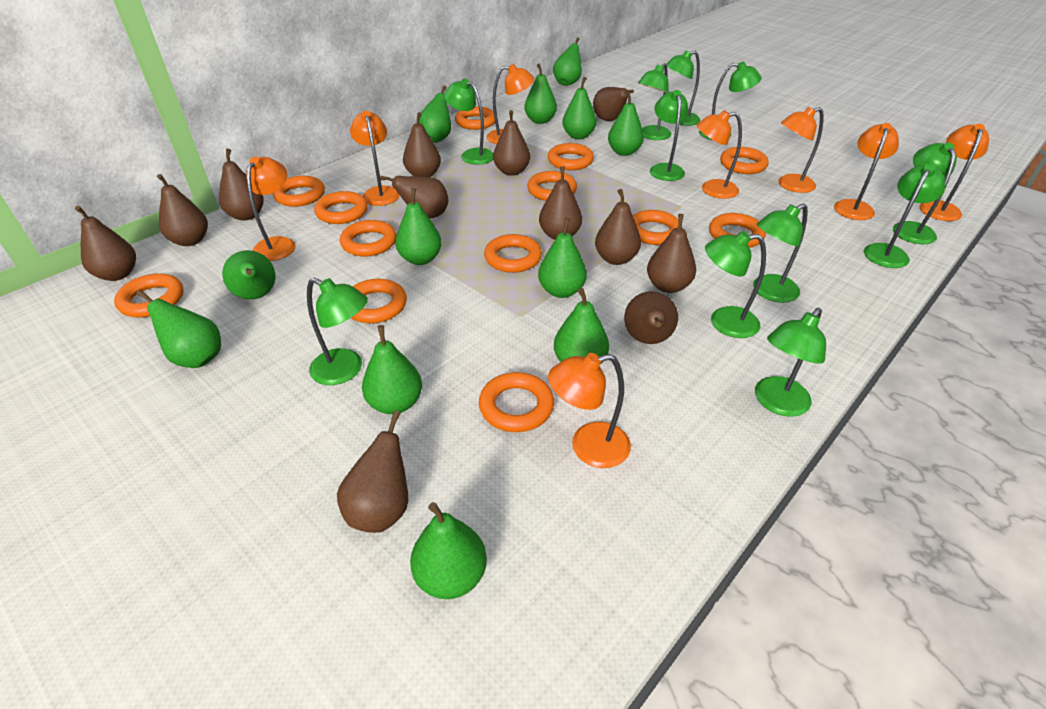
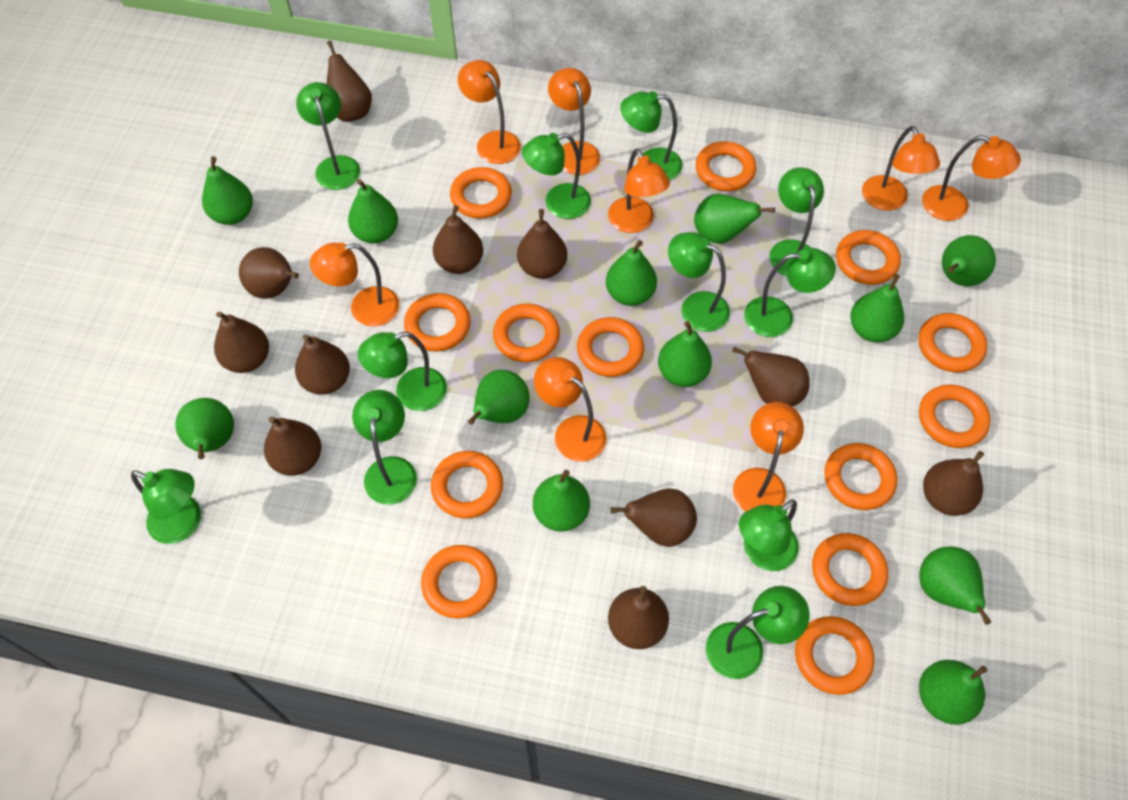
brown pear: 12 -> 11

